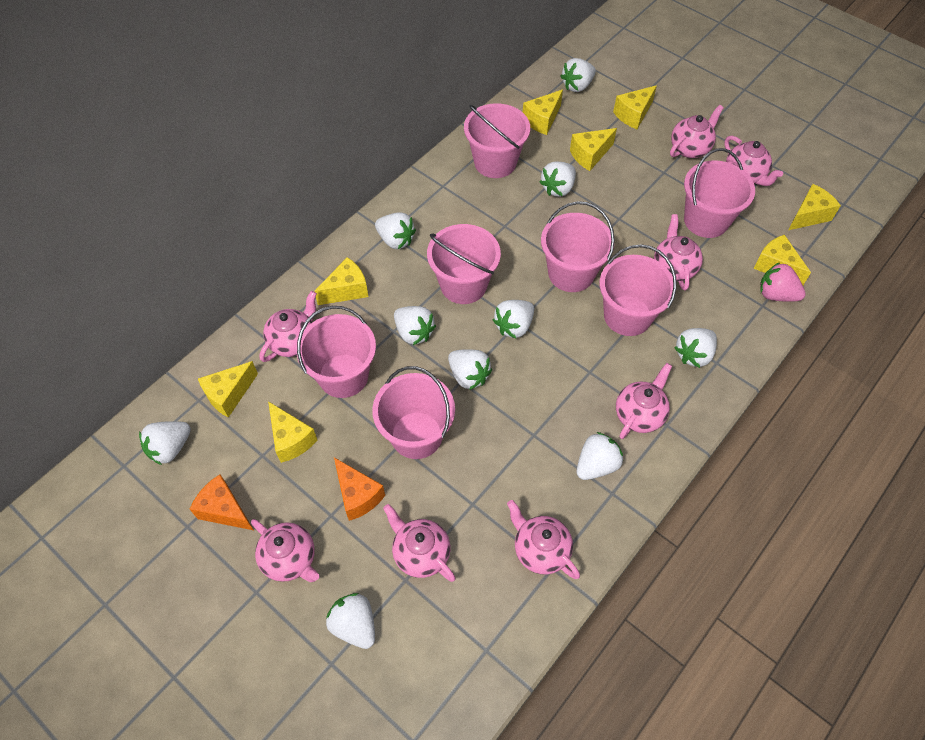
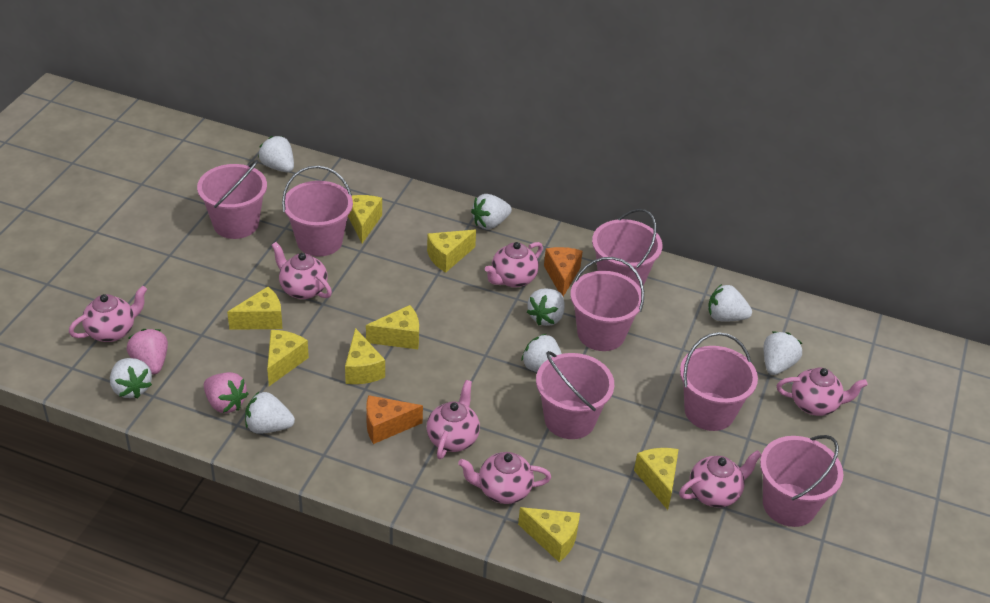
pink strawberry: 1 -> 2
pink teapot: 8 -> 7
white strawberry: 10 -> 8

